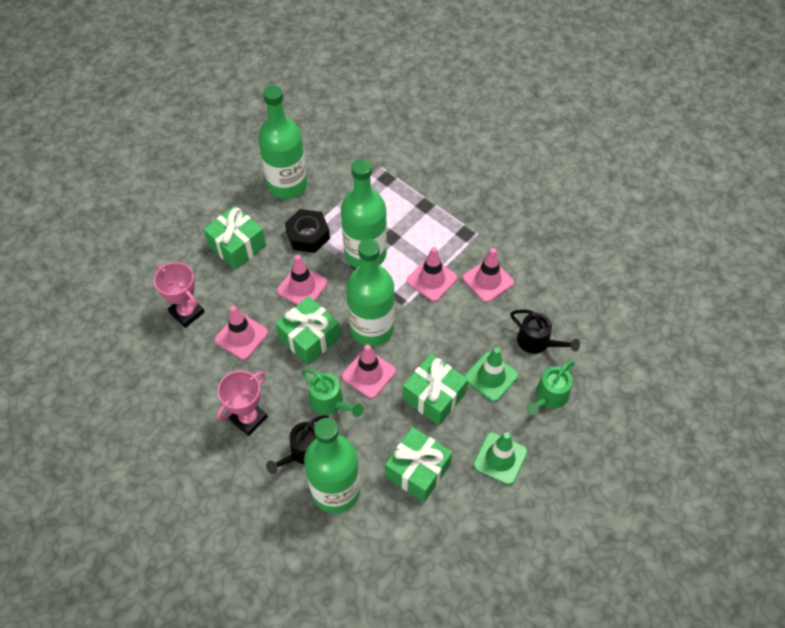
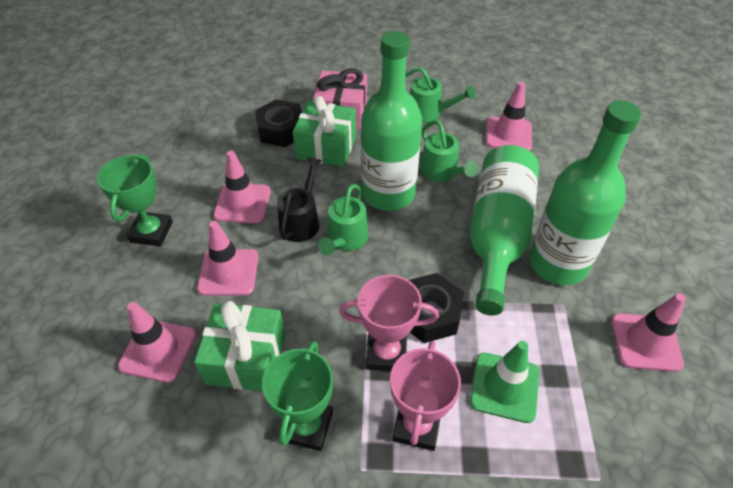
black nut: 1 -> 2
black watering can: 2 -> 1
green bottle: 4 -> 3
green gift: 4 -> 2
green traffic cone: 2 -> 1
green trophy: 0 -> 2
green watering can: 2 -> 3
pink gift: 0 -> 1

